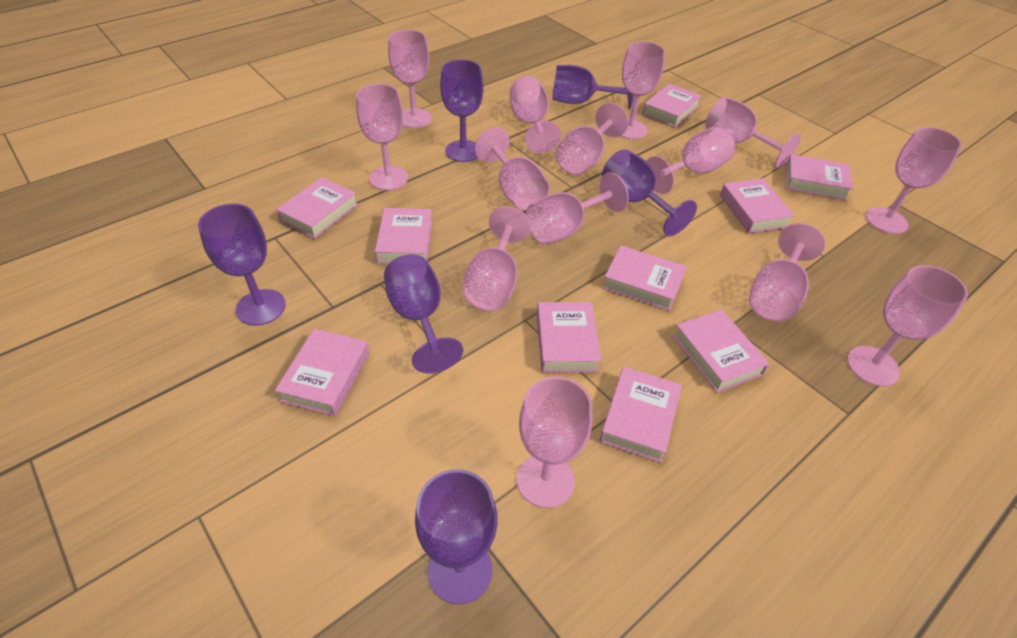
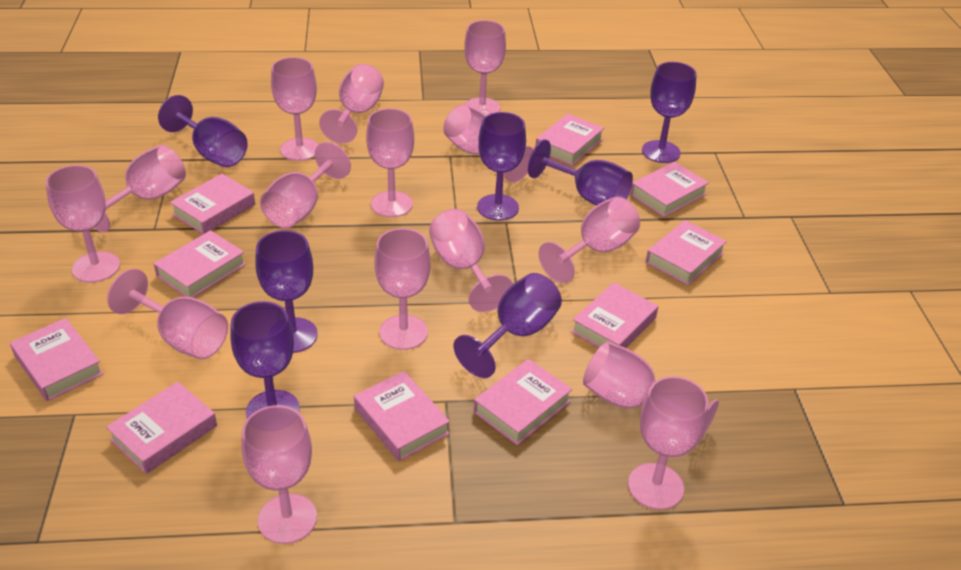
pink goblet: 14 -> 15
purple goblet: 6 -> 7

